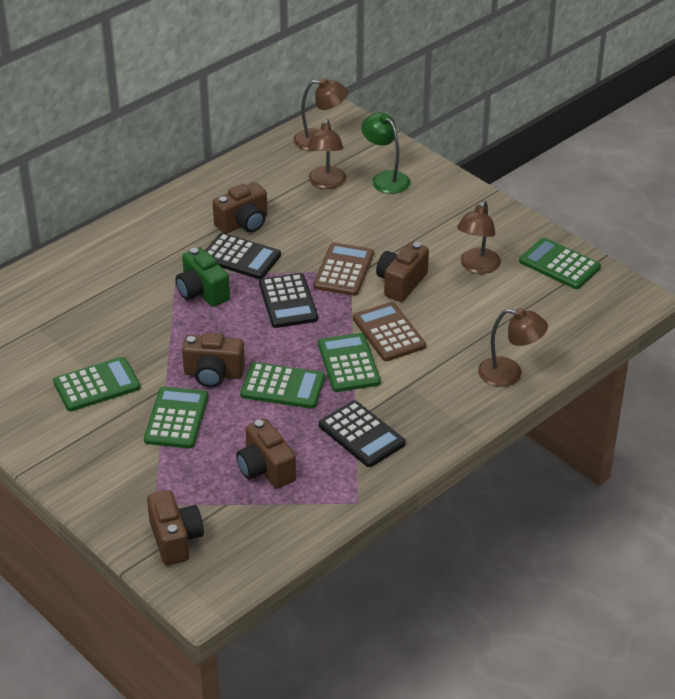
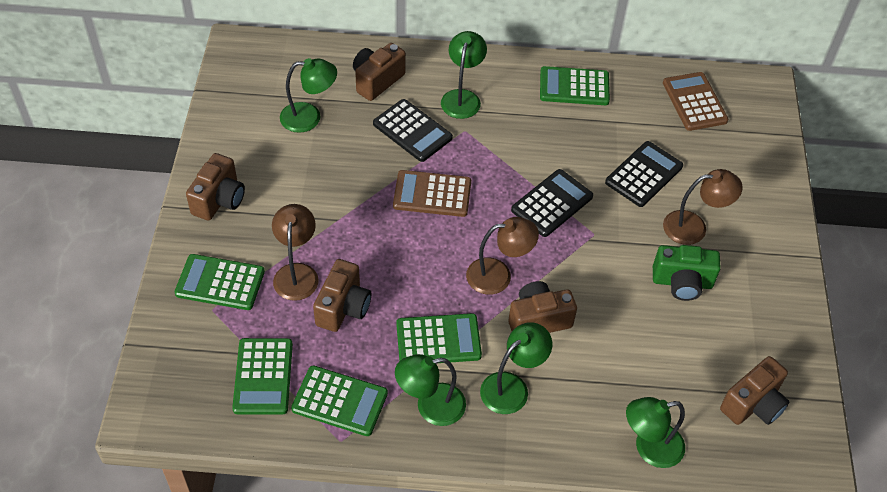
brown lamp: 4 -> 3
green lamp: 1 -> 5

